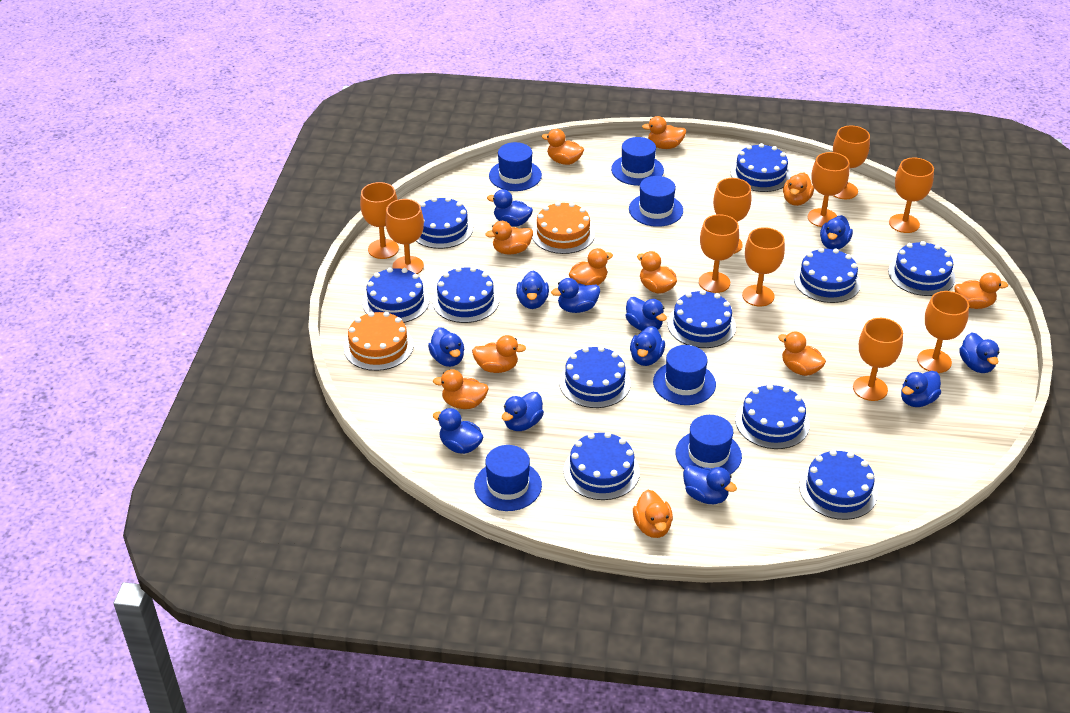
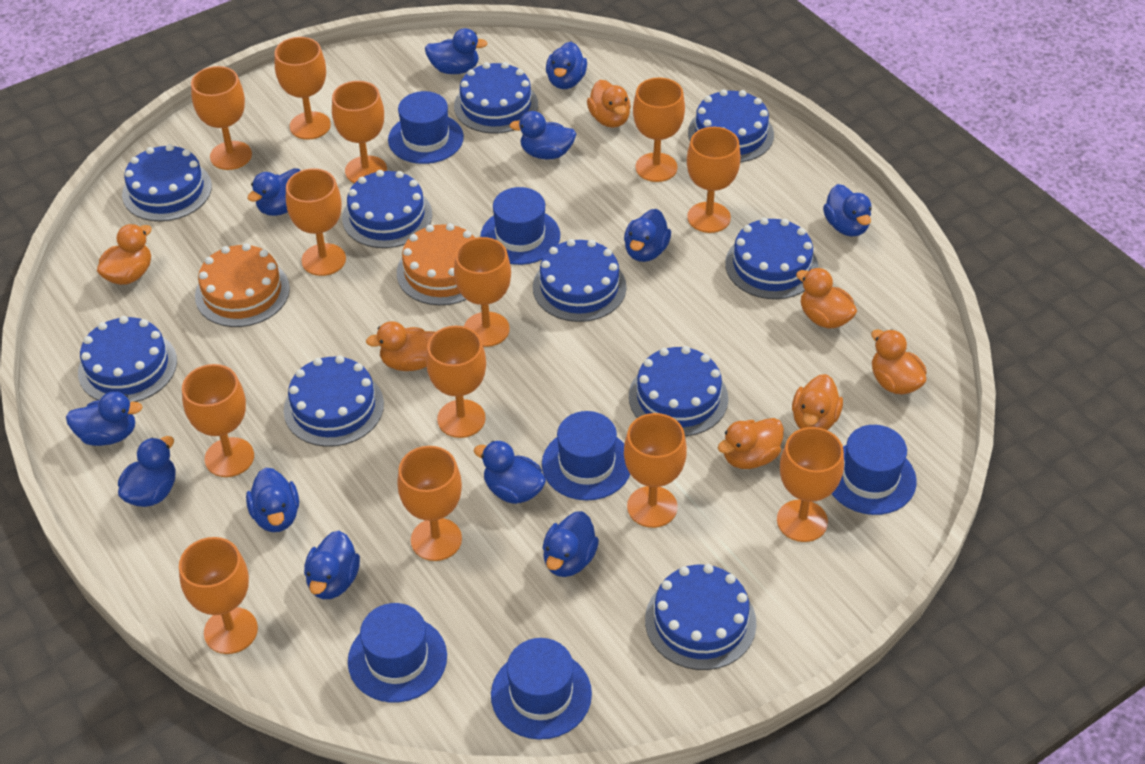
blue cake: 11 -> 10
orange duck: 11 -> 7
orange goblet: 10 -> 13

